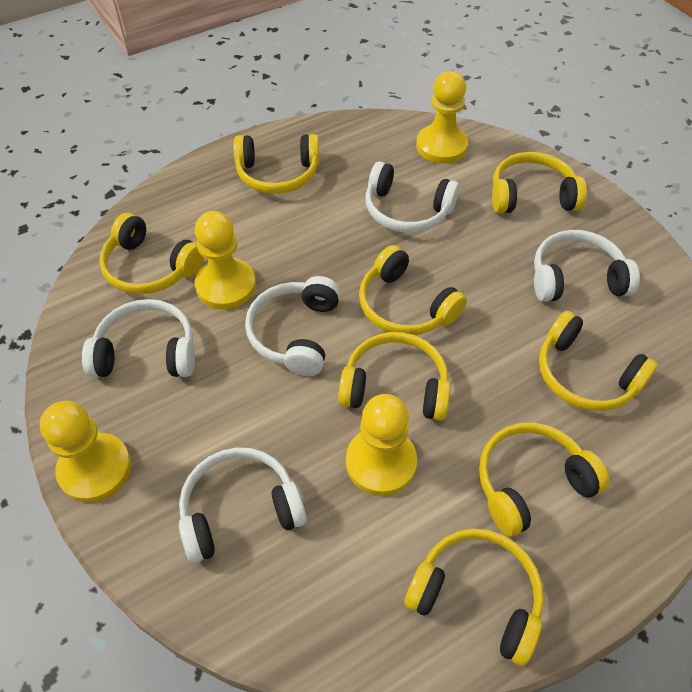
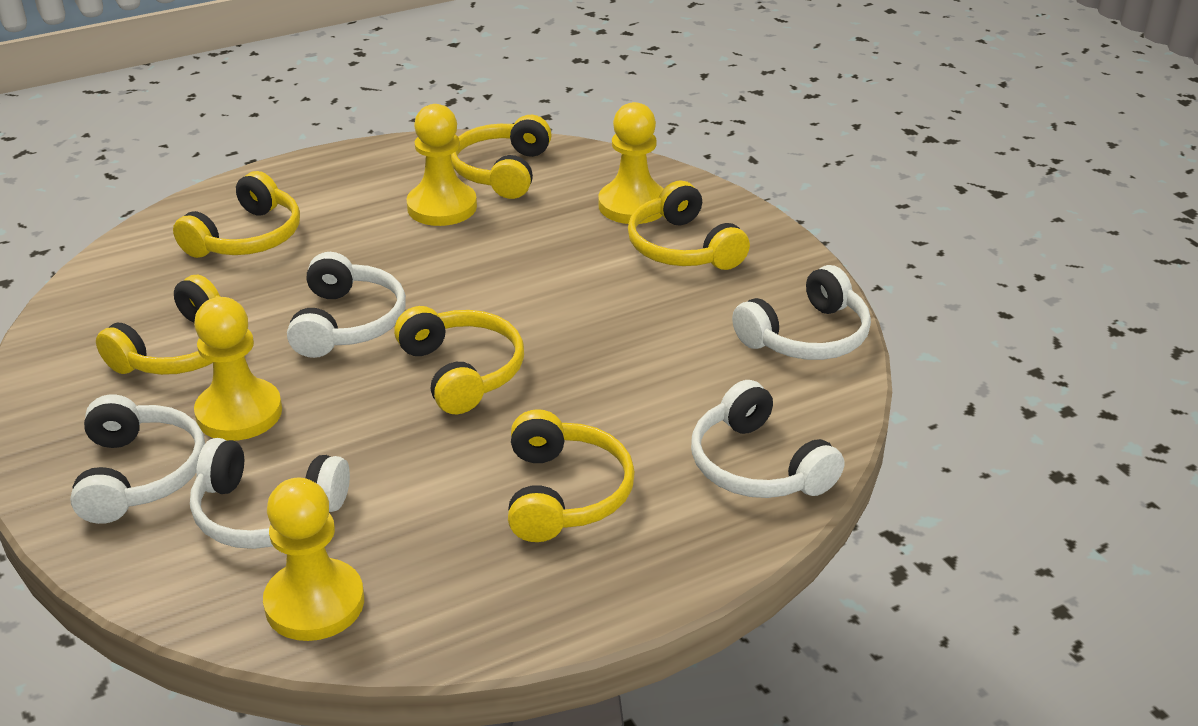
yellow headphones: 8 -> 6

